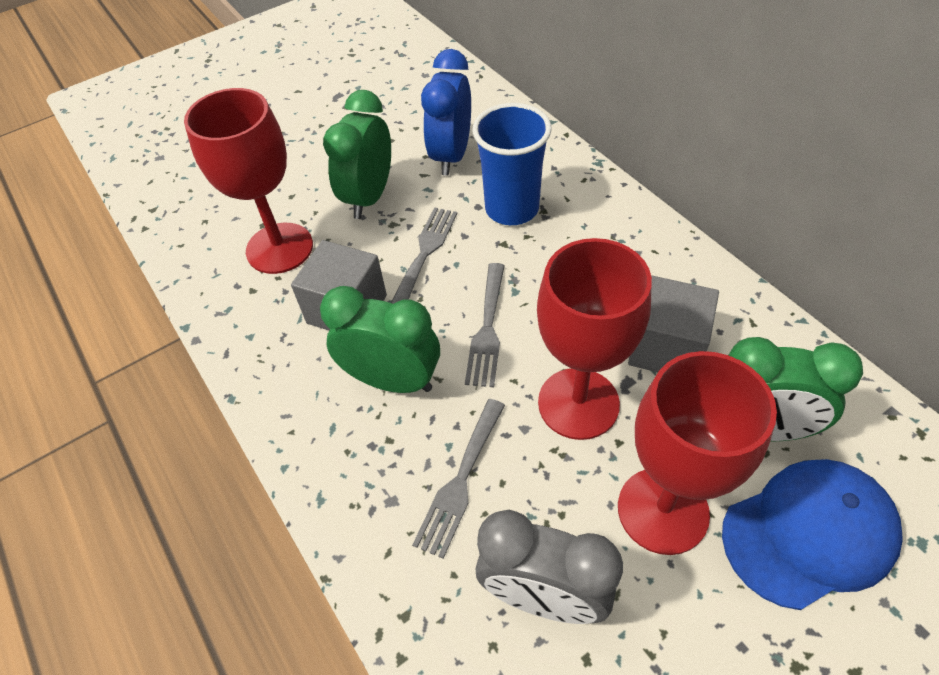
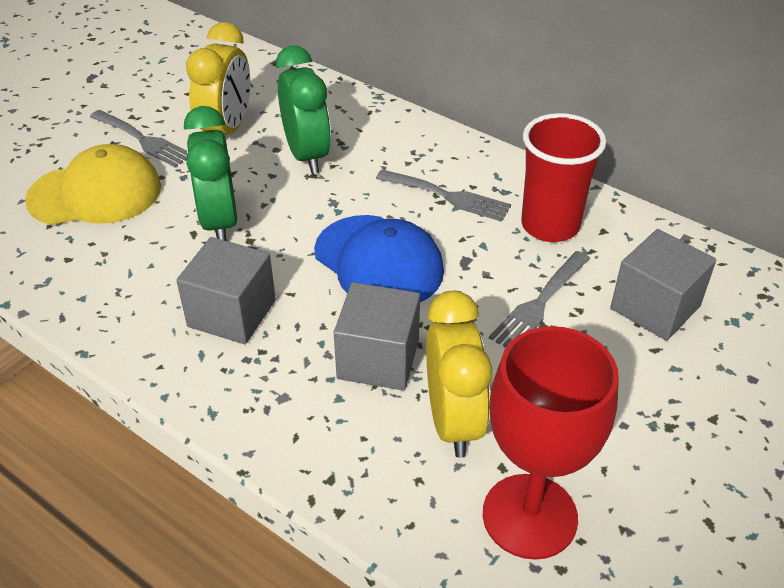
blue clock: 1 -> 0
blue cup: 1 -> 0
green clock: 3 -> 2
grey clock: 1 -> 0
grey cube: 2 -> 3
red cup: 0 -> 1
red goblet: 3 -> 1
yellow cap: 0 -> 1
yellow clock: 0 -> 2

